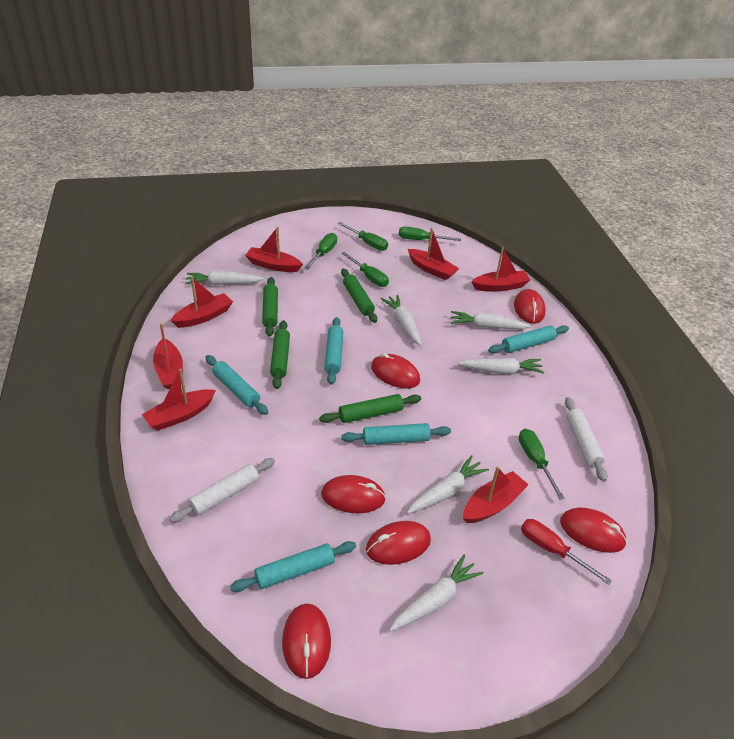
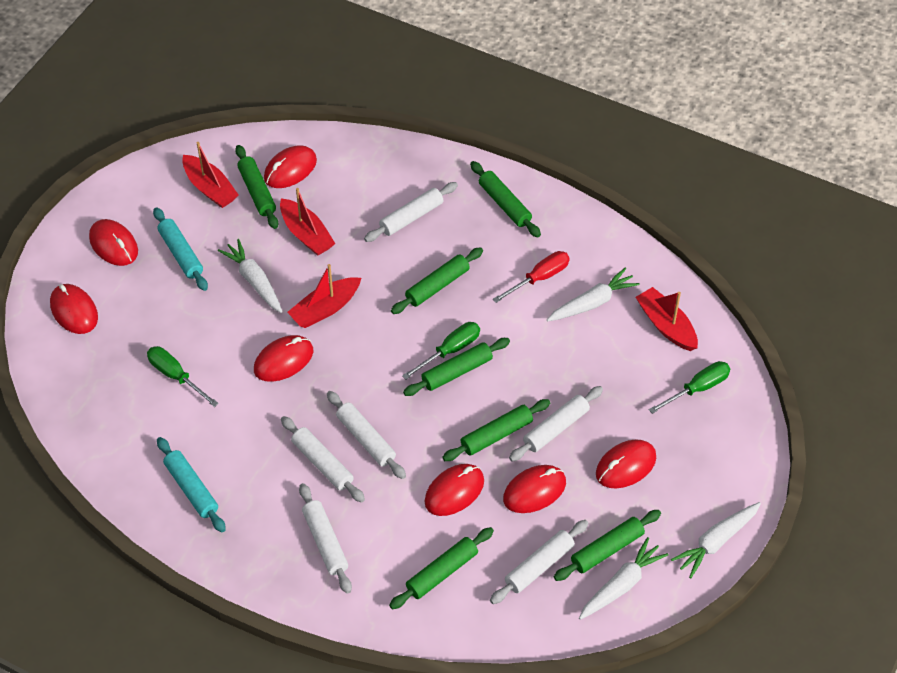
green rolling pin: 4 -> 7
green screwdriver: 5 -> 3
red boat: 7 -> 4
red mouse: 6 -> 7
turquoise rolling pin: 5 -> 2
white carrot: 6 -> 4
white rolling pin: 2 -> 6

